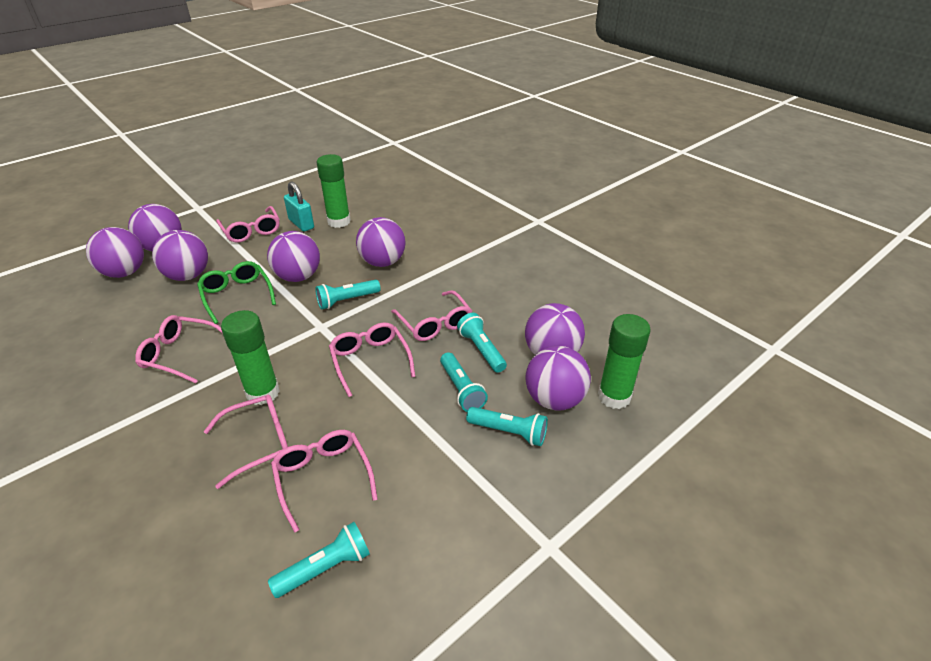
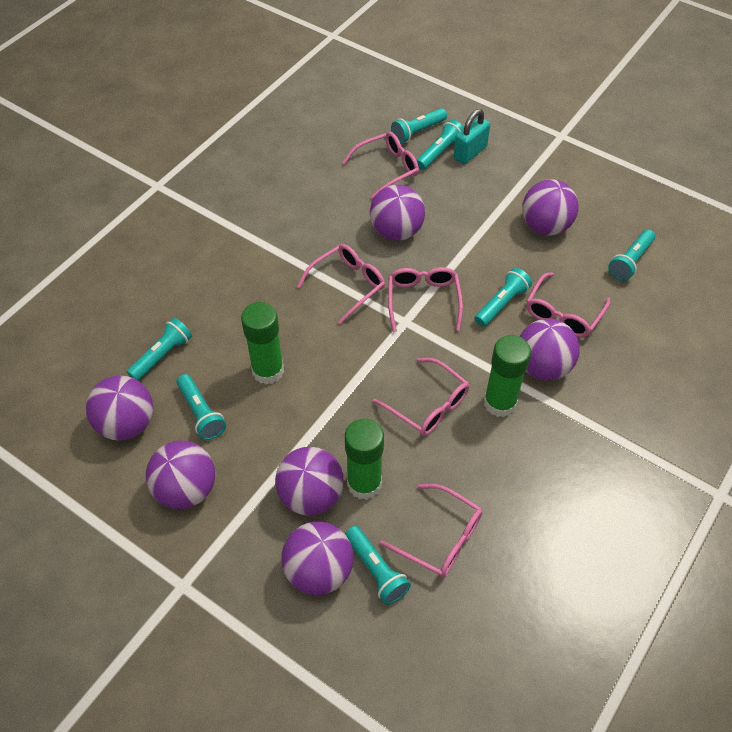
green glasses: 1 -> 0
turquoise flashlight: 5 -> 7

